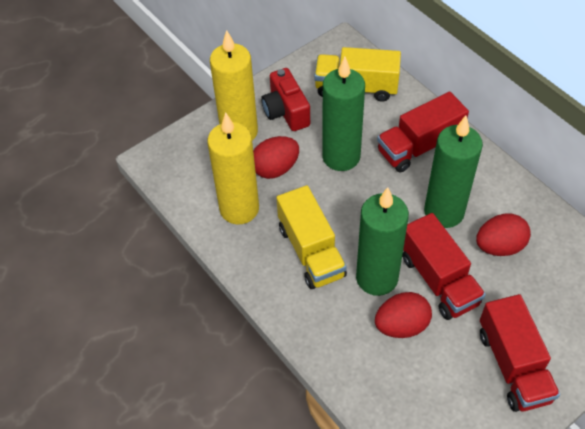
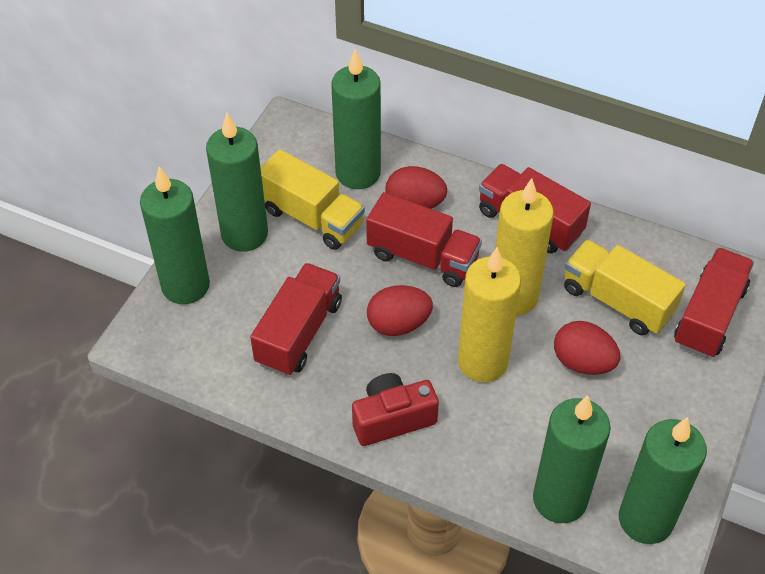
green candle: 3 -> 5
red truck: 3 -> 4

